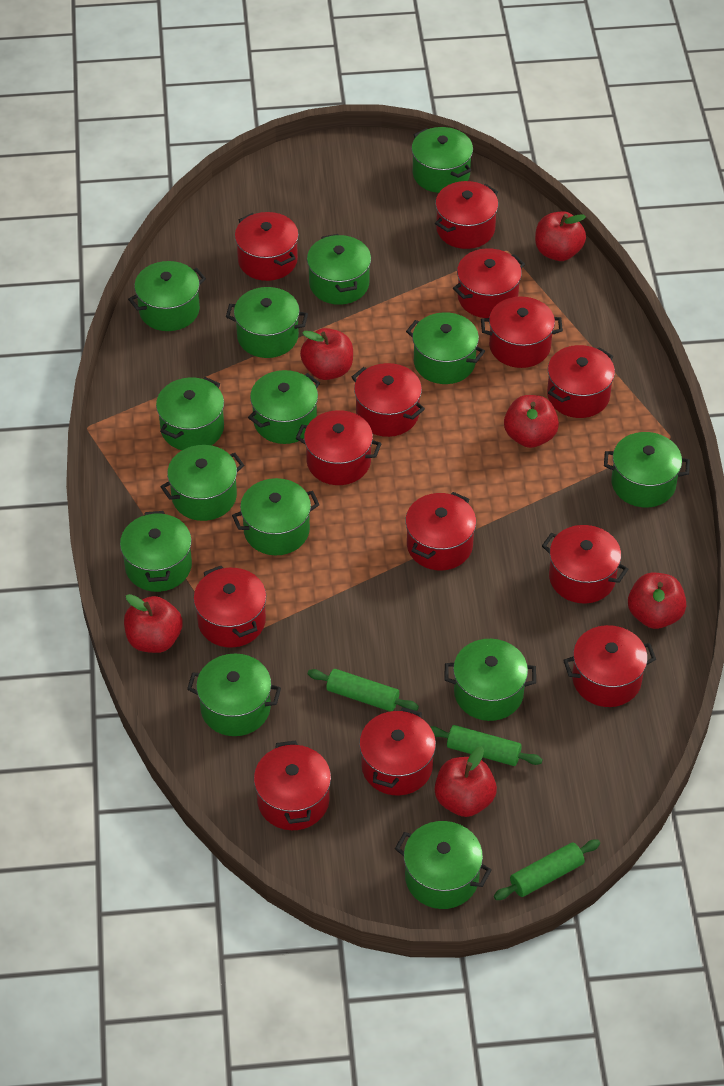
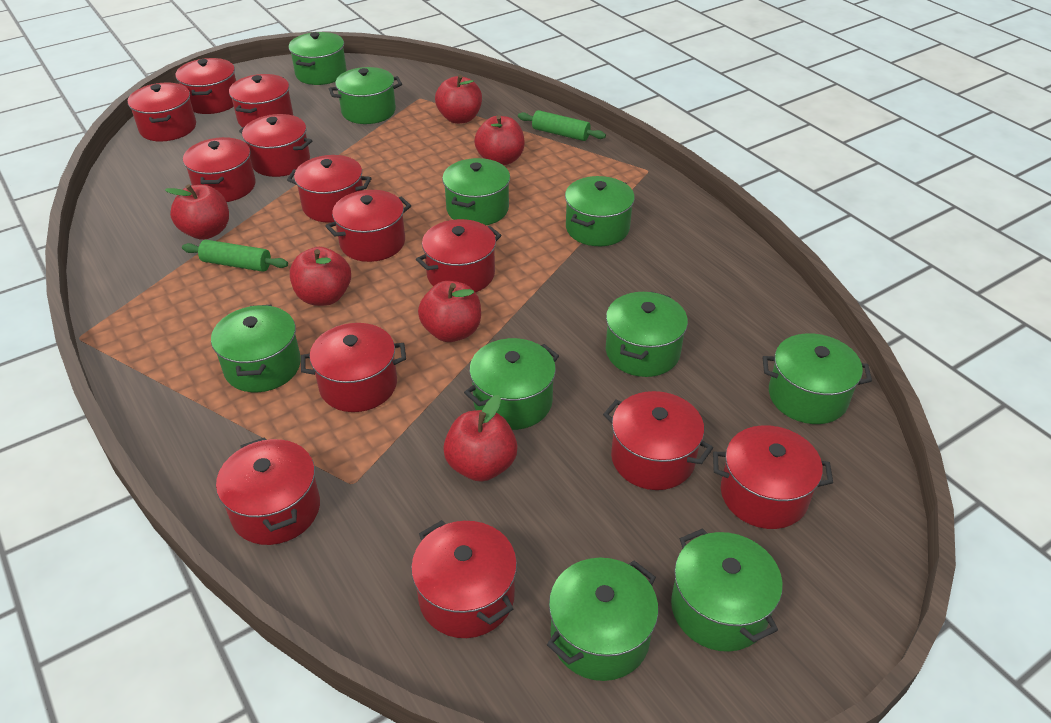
green pot: 14 -> 10
green rolling pin: 3 -> 2

